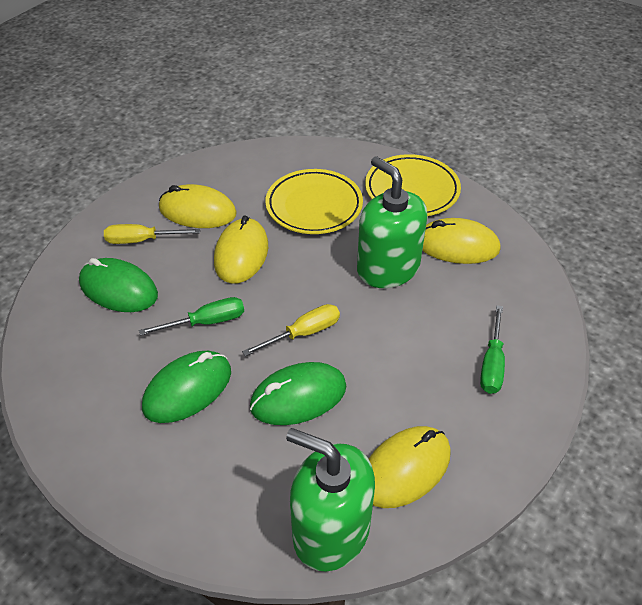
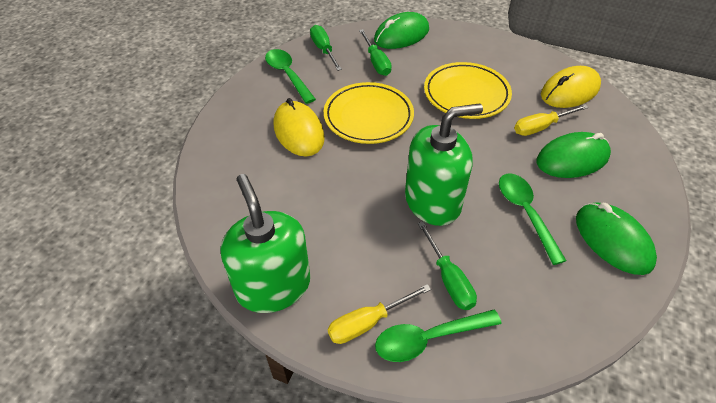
green screwdriver: 2 -> 3
green spoon: 0 -> 3
yellow mouse: 4 -> 2

